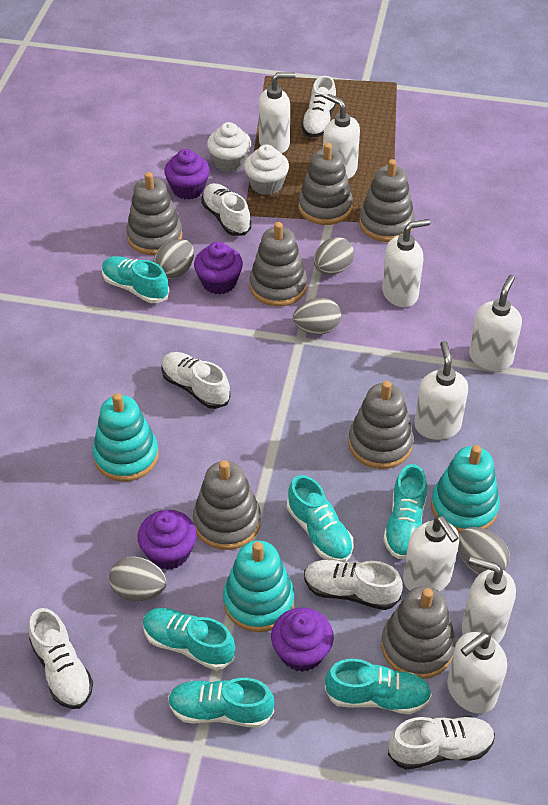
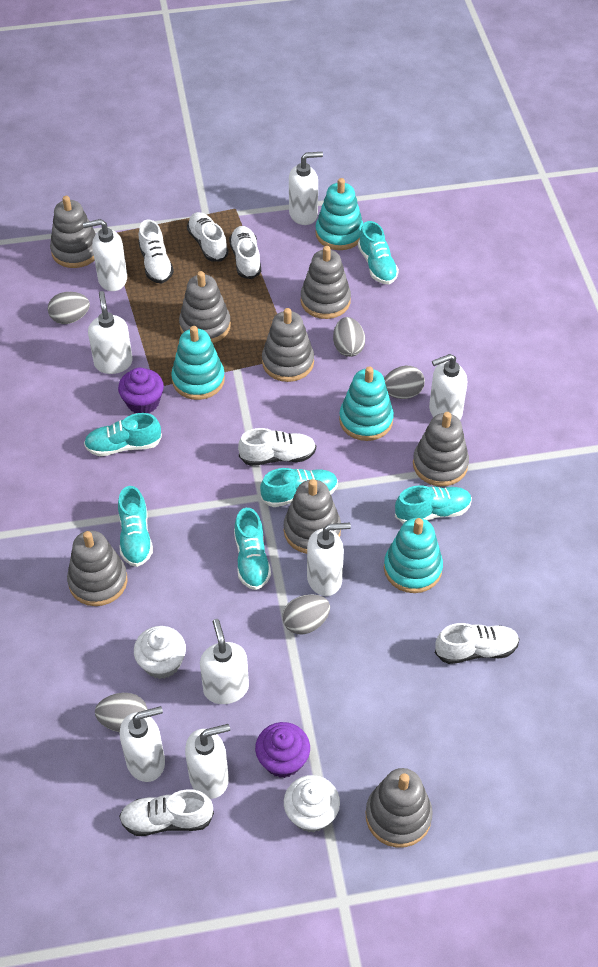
grey stacking toy: 7 -> 8
purple cupcake: 4 -> 2
turquoise stacking toy: 3 -> 4

